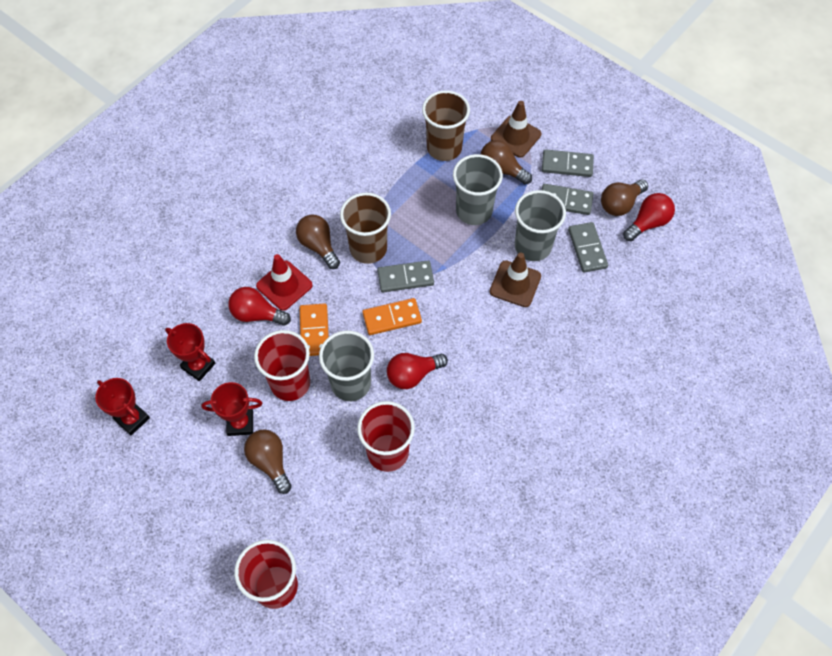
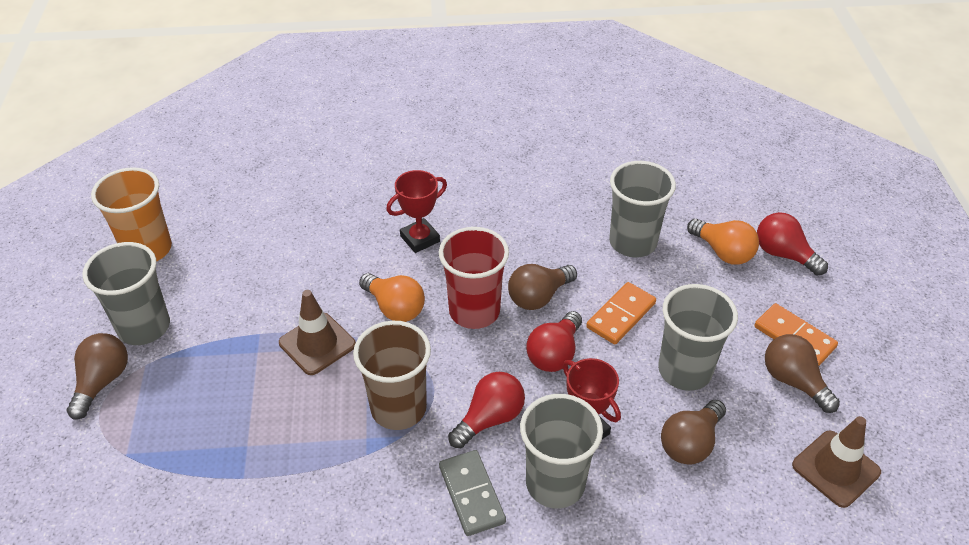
brown cup: 2 -> 1
grey cup: 3 -> 4
grey domino: 4 -> 1
orange cup: 0 -> 1
orange light bulb: 0 -> 2
red cup: 3 -> 1
red traffic cone: 1 -> 0
red trophy: 3 -> 2

